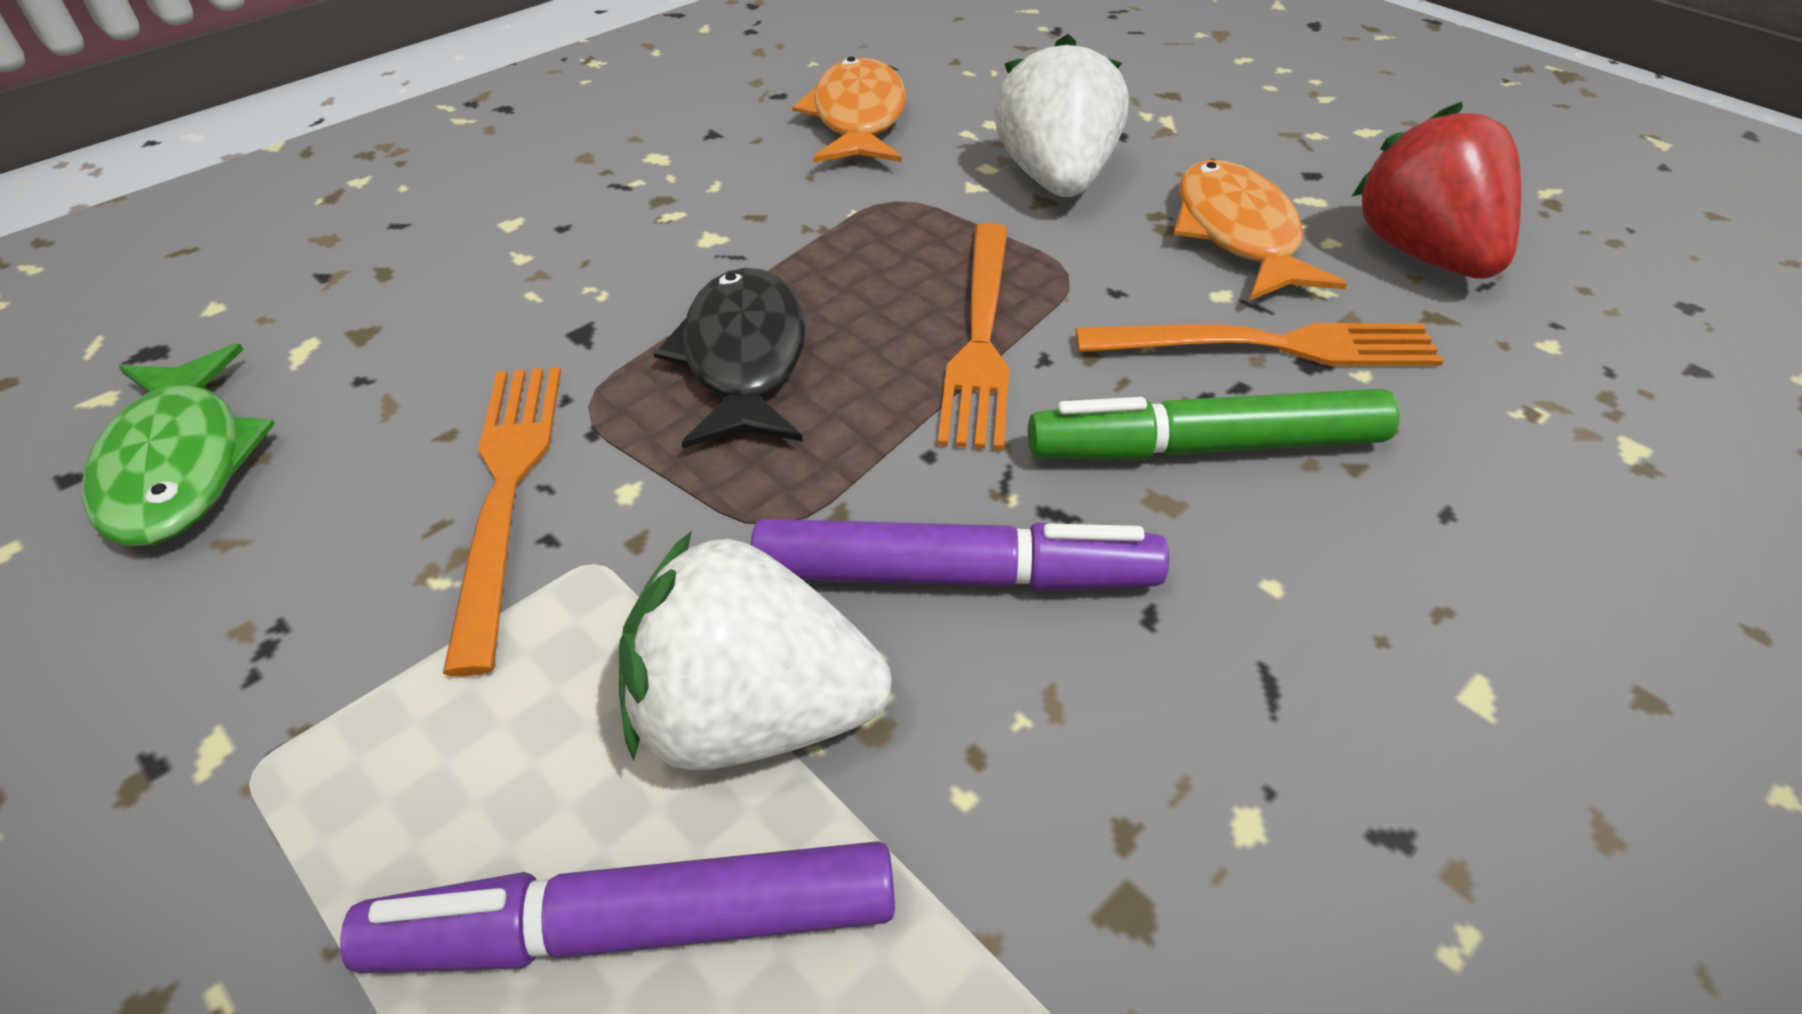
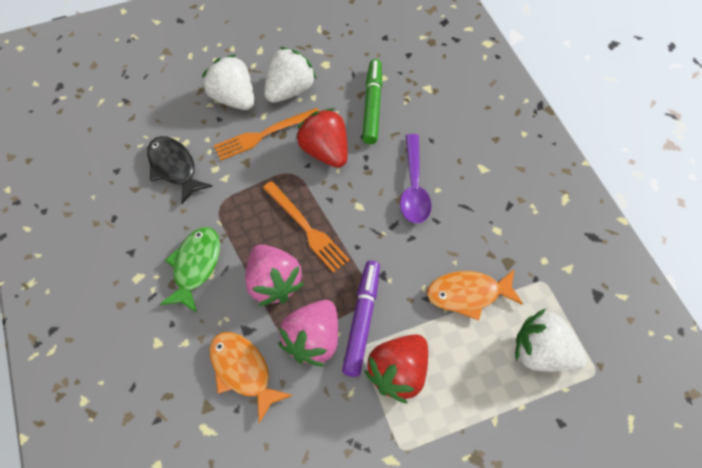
orange fork: 3 -> 2
pink strawberry: 0 -> 2
purple marker: 2 -> 1
purple spoon: 0 -> 1
red strawberry: 1 -> 2
white strawberry: 2 -> 3

